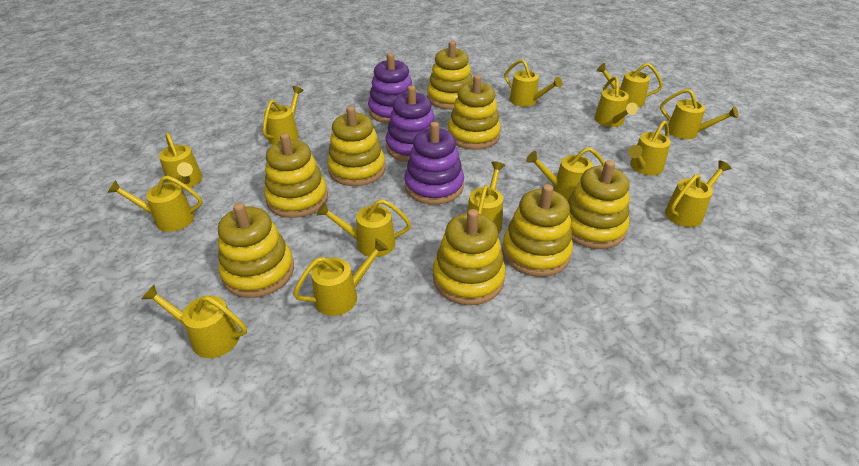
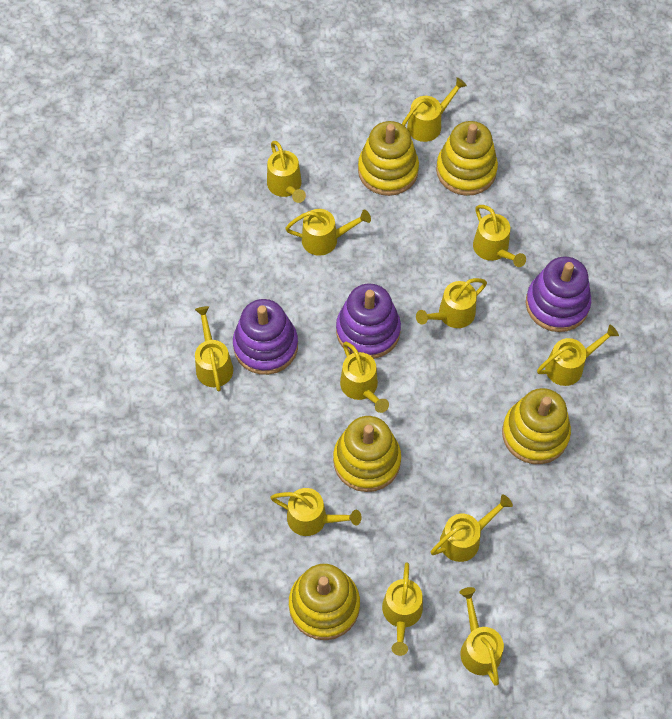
yellow stacking toy: 8 -> 5
yellow watering can: 14 -> 12

